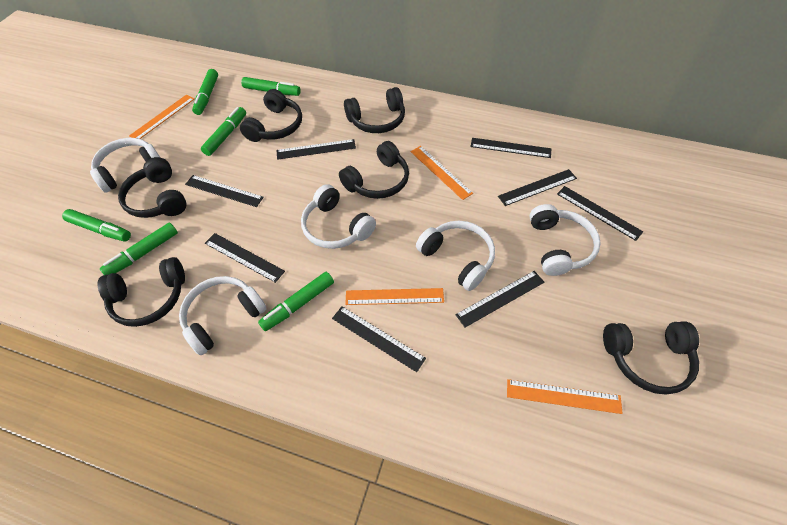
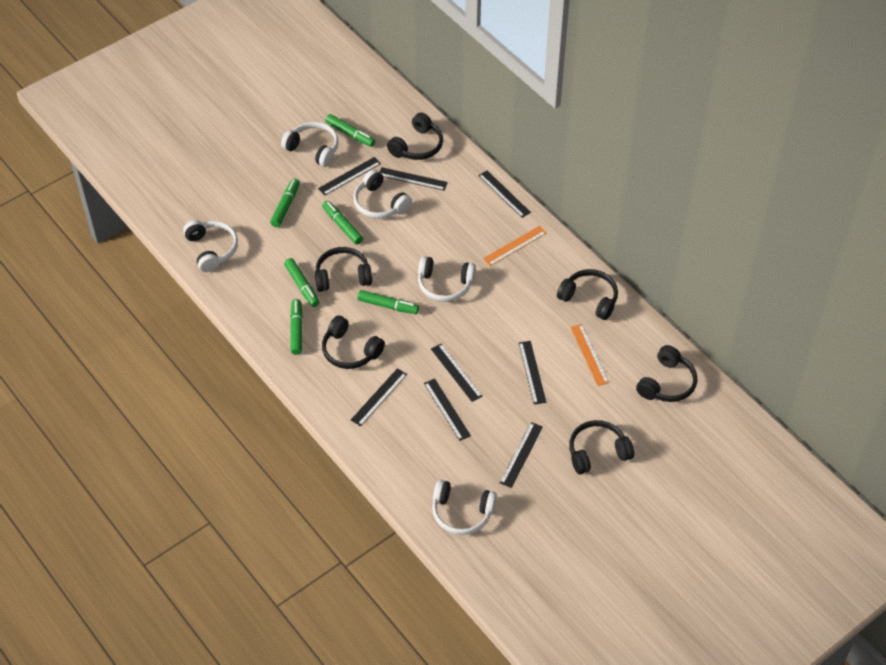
orange ruler: 4 -> 2

